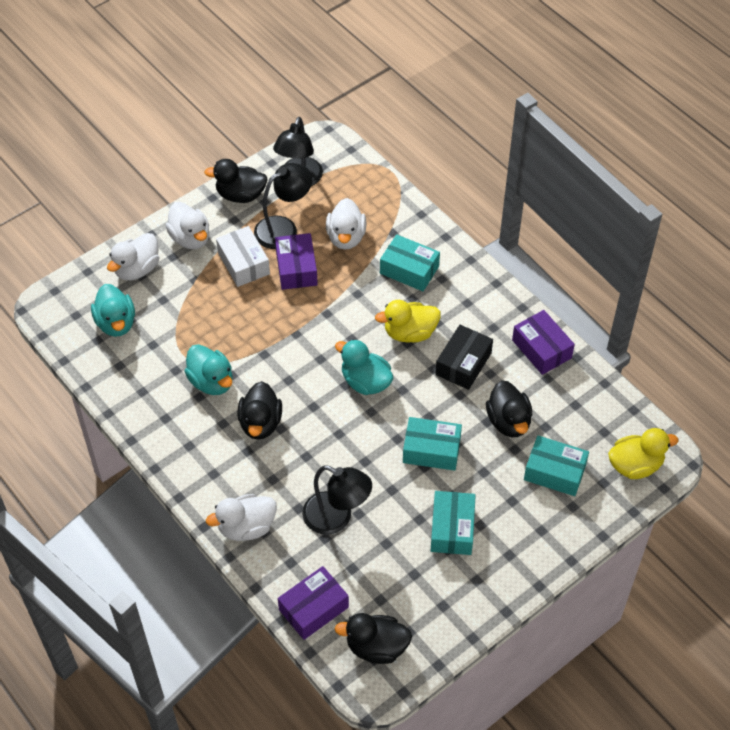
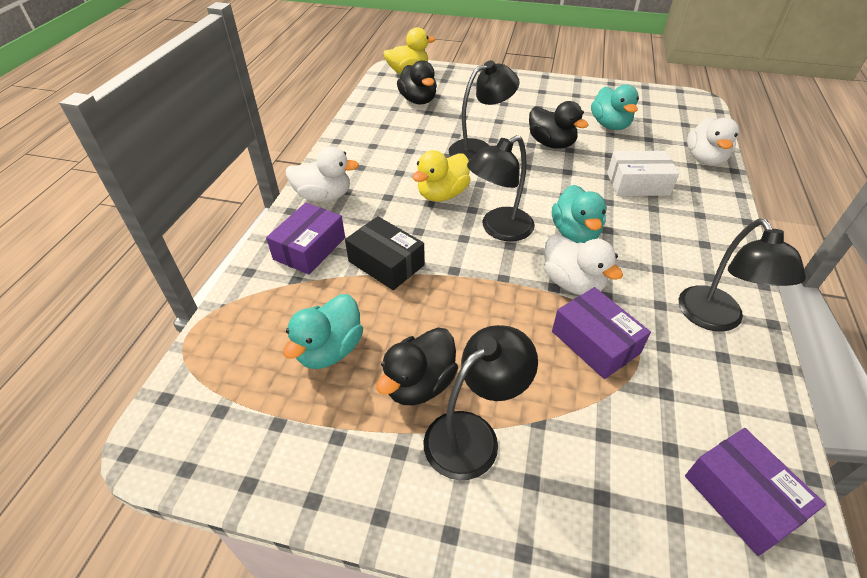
black duck: 4 -> 3
black lamp: 3 -> 4
turquoise box: 4 -> 0
white duck: 4 -> 3

